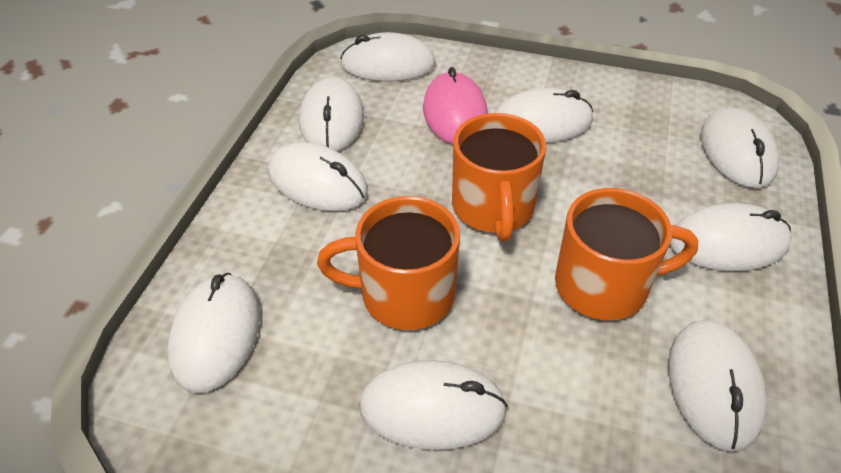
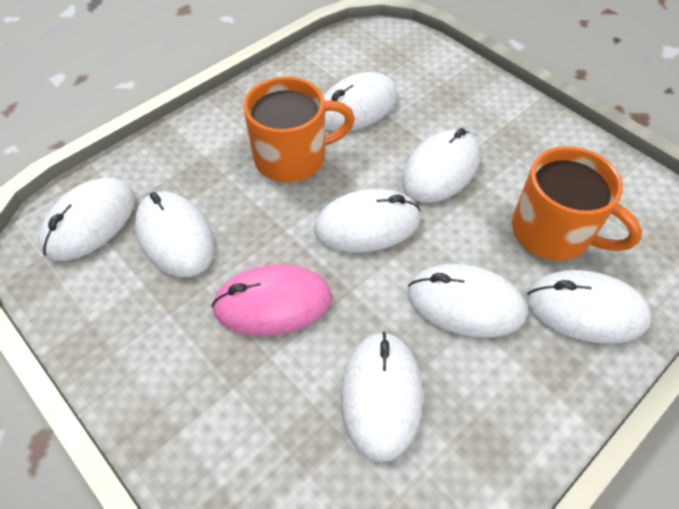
orange mug: 3 -> 2
white mouse: 9 -> 8

